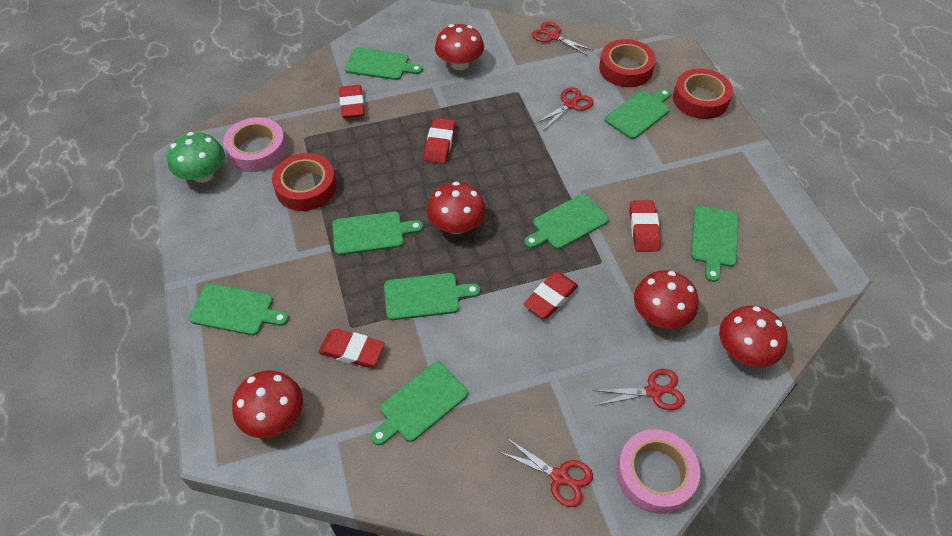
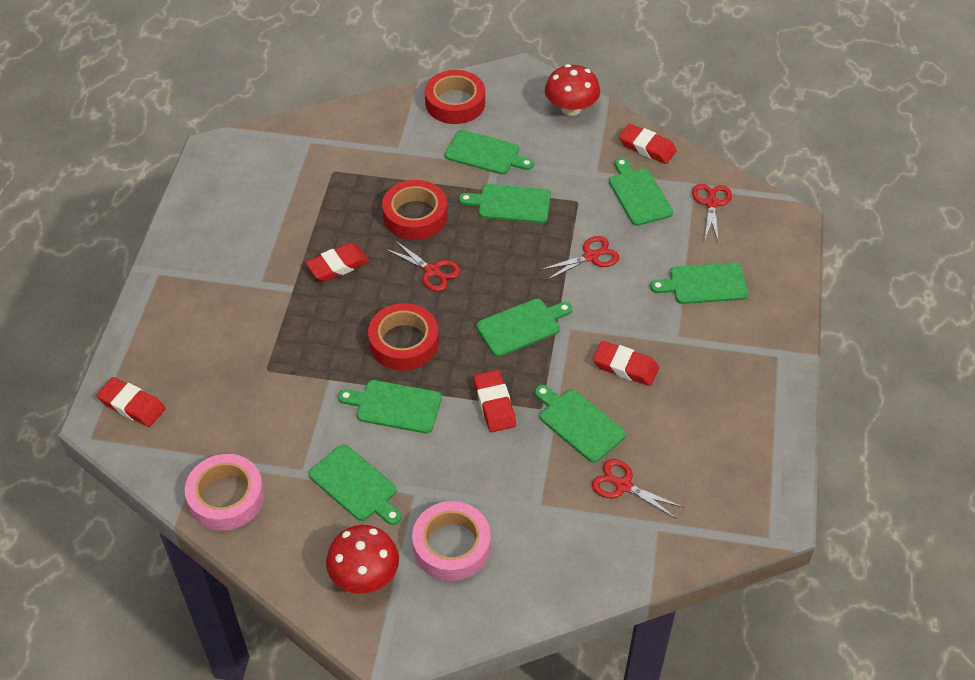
green mushroom: 1 -> 0
red mushroom: 5 -> 2

